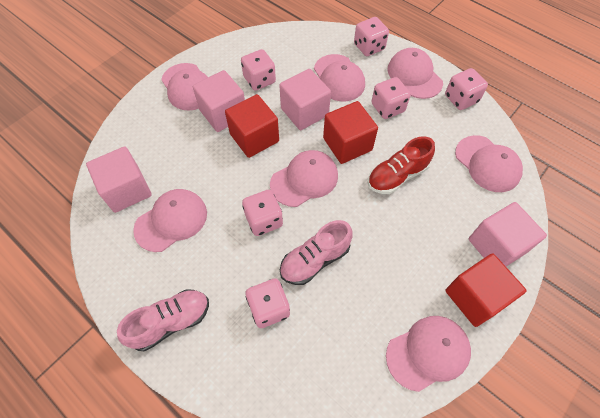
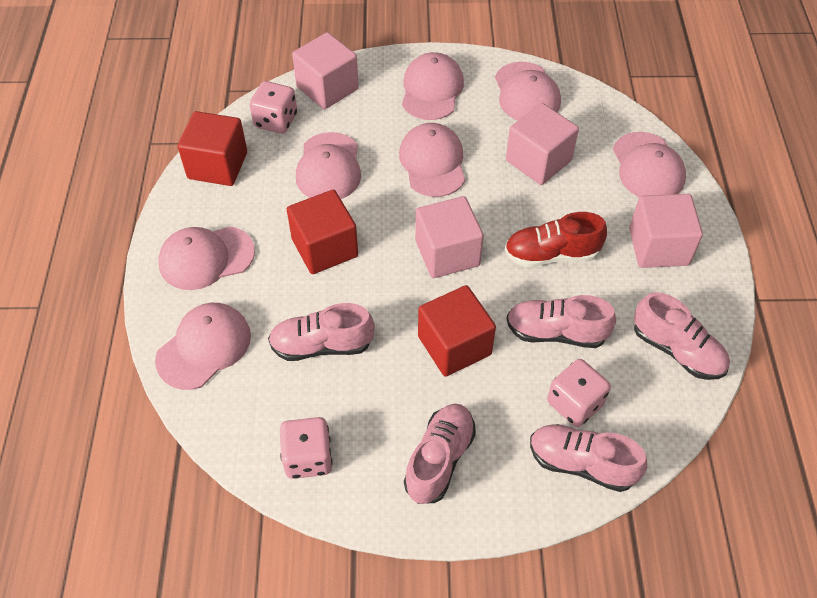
pink dice: 6 -> 3
pink shoe: 2 -> 5

